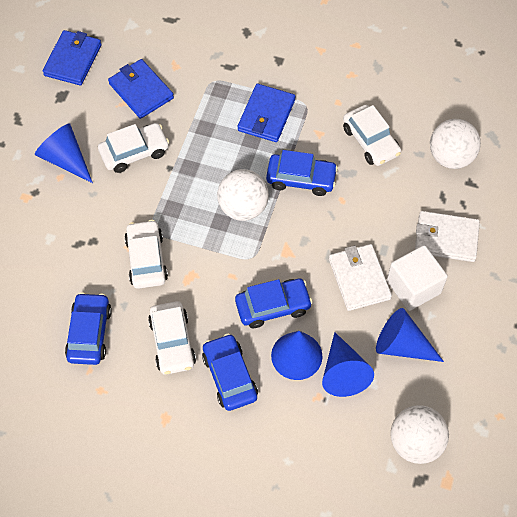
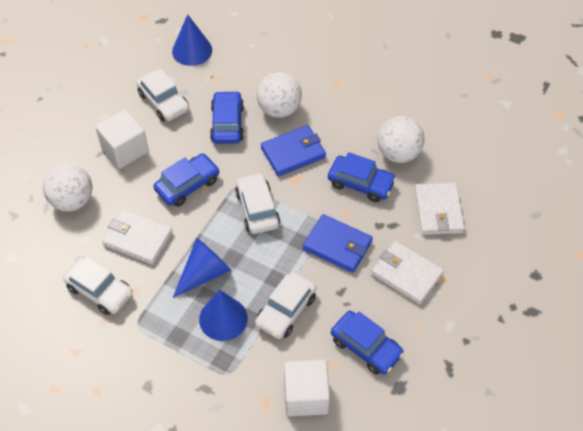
blue cone: 4 -> 3
blue wallet: 3 -> 2
white cube: 1 -> 2
white wallet: 2 -> 3

